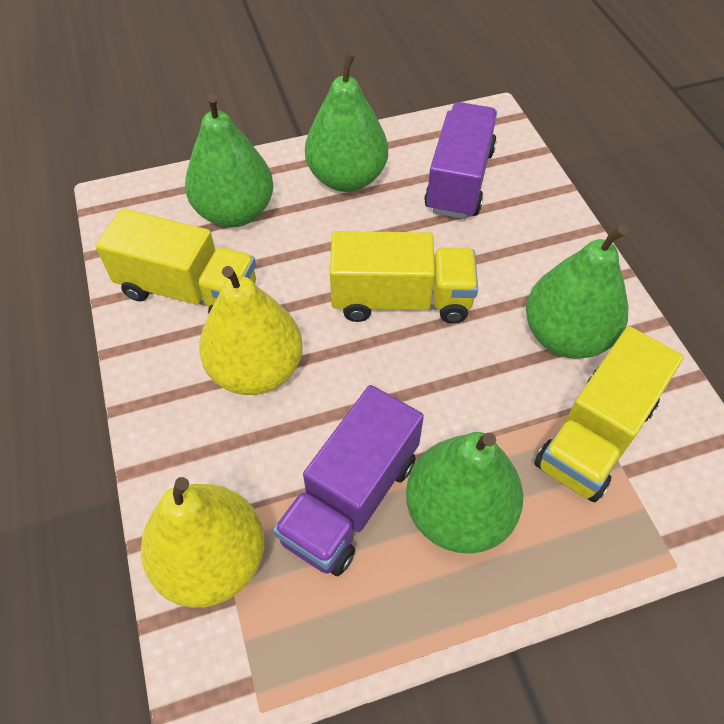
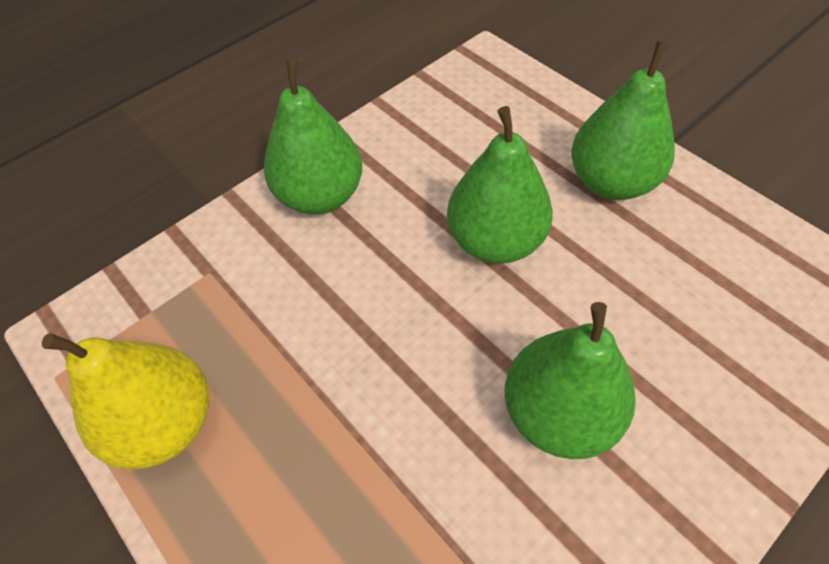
purple truck: 2 -> 0
yellow pear: 2 -> 1
yellow truck: 3 -> 0

